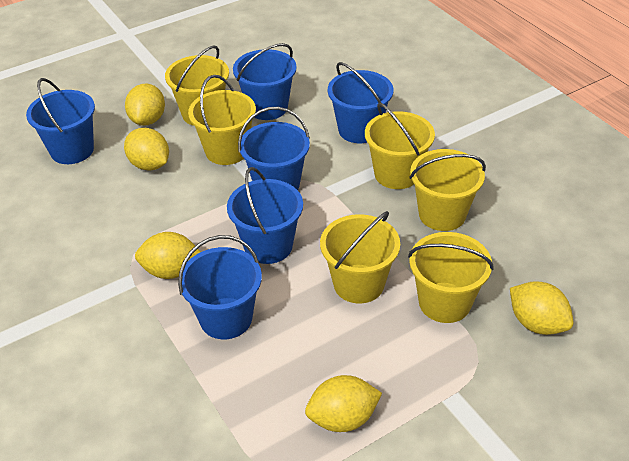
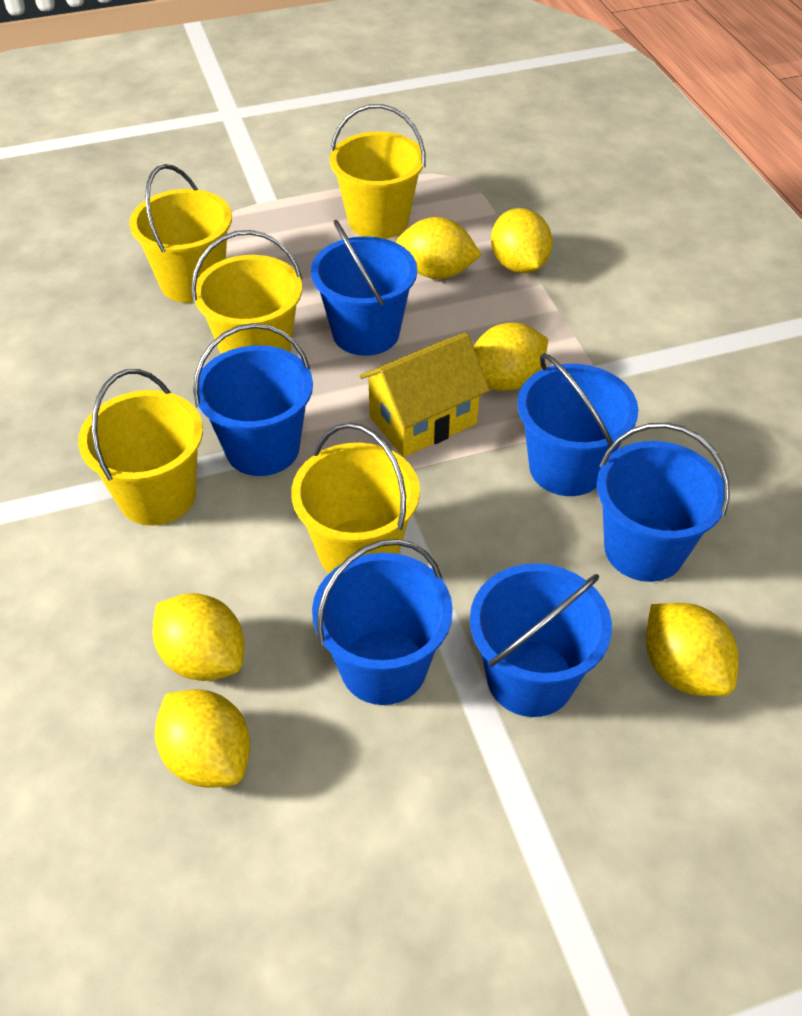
yellow bucket: 6 -> 5
yellow house: 0 -> 1
yellow lemon: 5 -> 6

